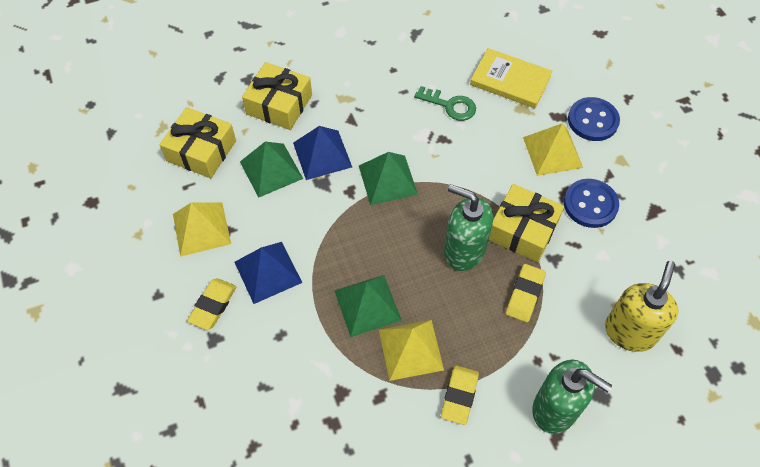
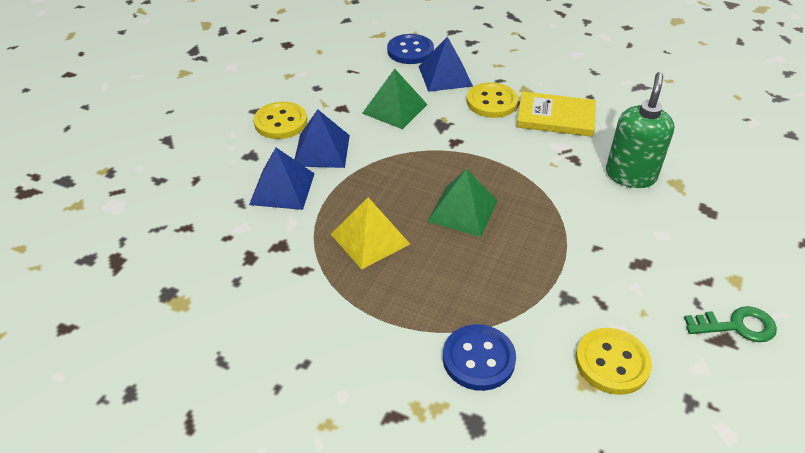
blue pyramid: 2 -> 3
green pyramid: 3 -> 2
green soap dispenser: 2 -> 1
yellow button: 0 -> 3
yellow eraser: 3 -> 0
yellow gift: 3 -> 0
yellow pyramid: 3 -> 1
yellow soap dispenser: 1 -> 0

